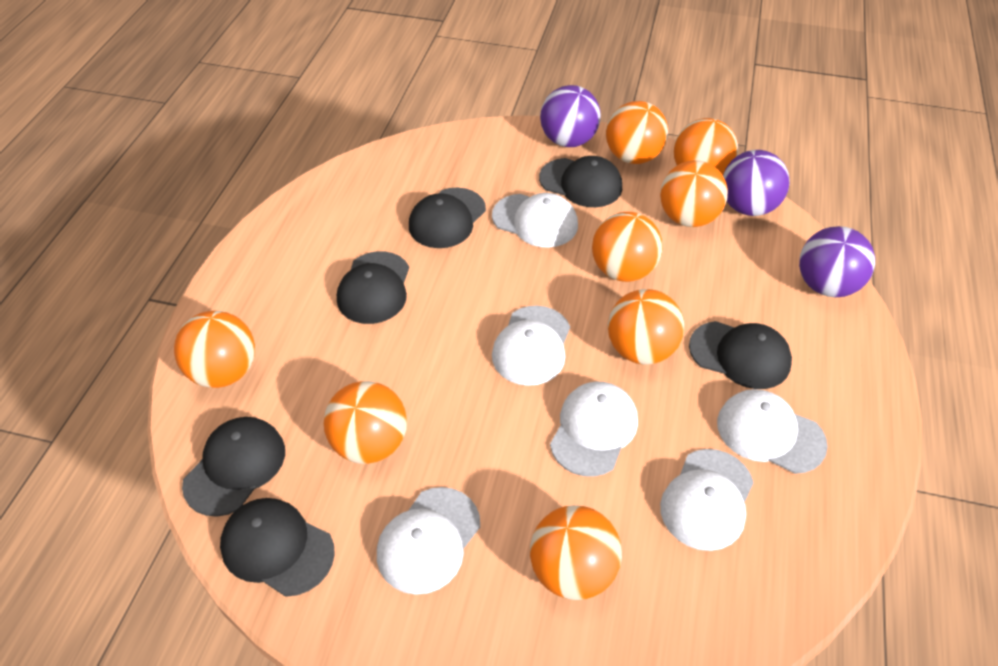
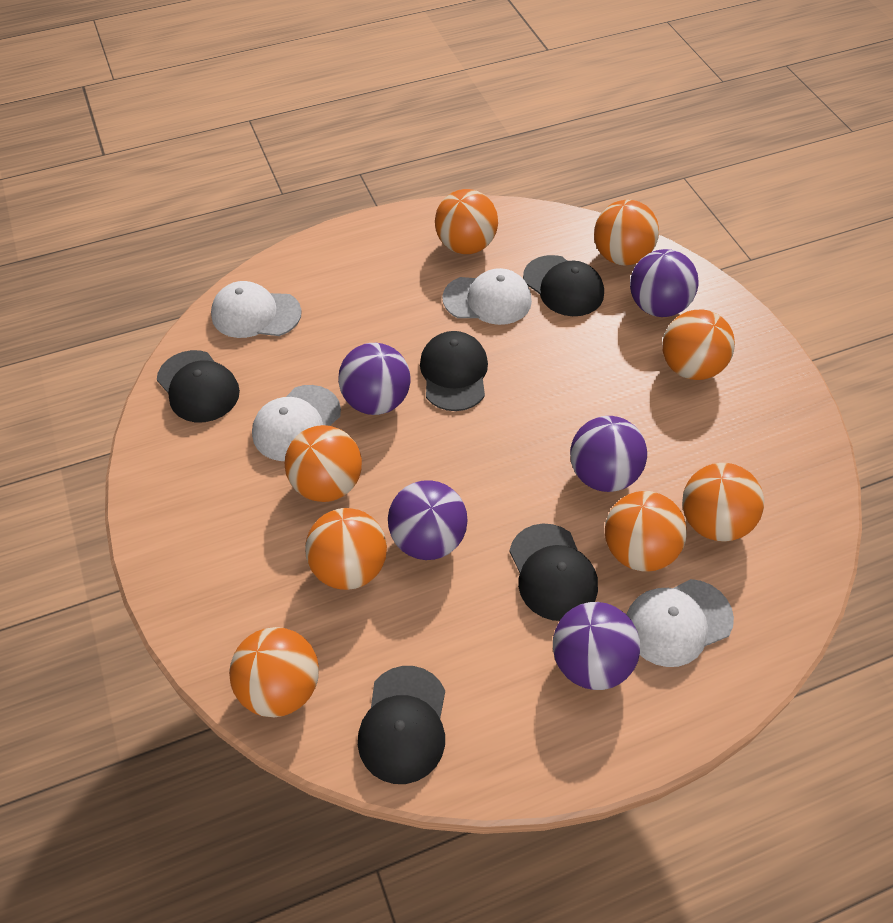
black cap: 6 -> 5
purple ball: 3 -> 5
white cap: 6 -> 4

